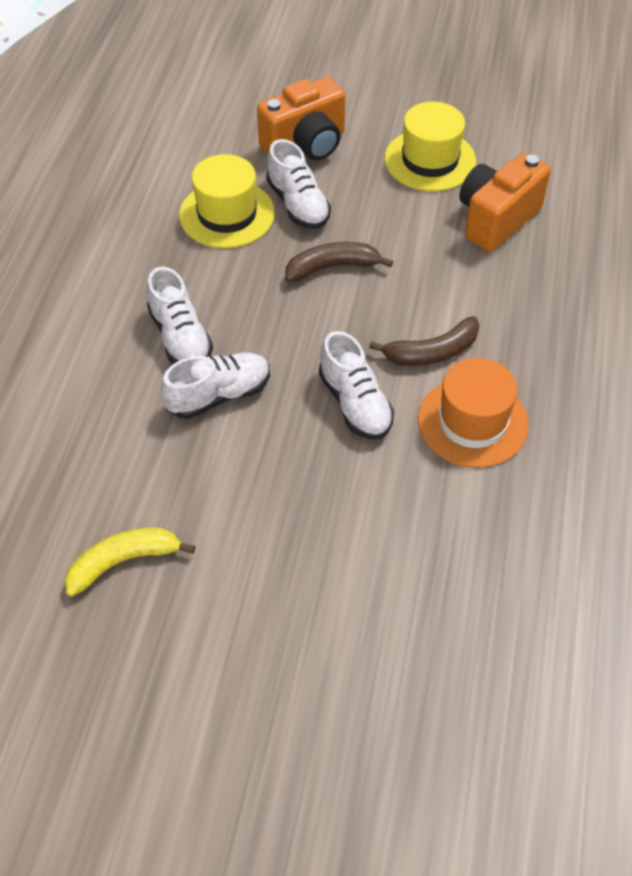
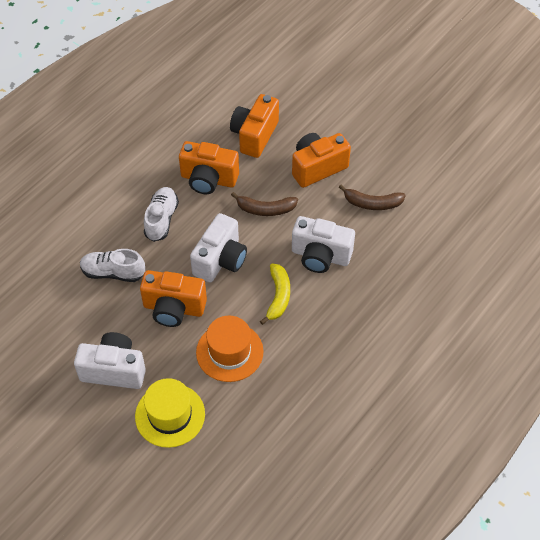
orange camera: 2 -> 4
white camera: 0 -> 3
white shoe: 4 -> 2
yellow hat: 2 -> 1

